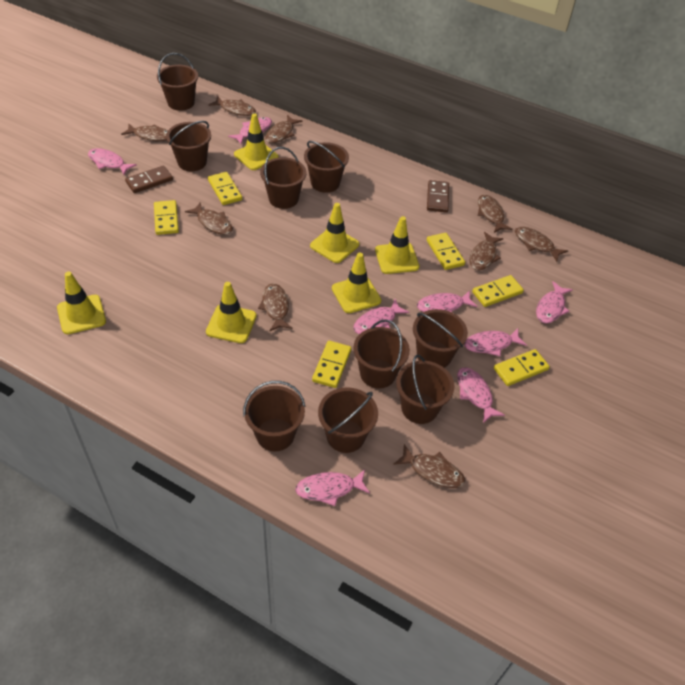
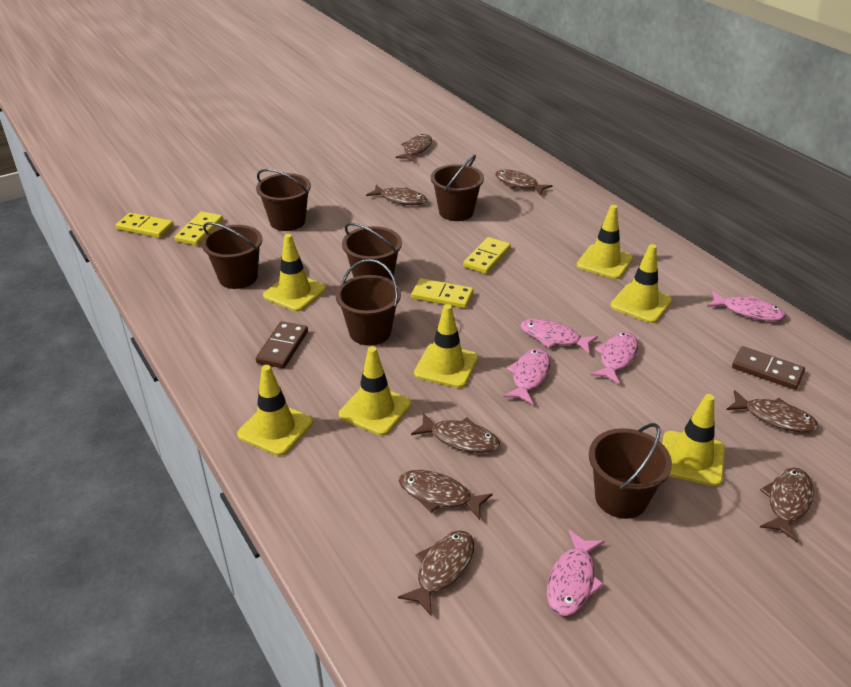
brown bucket: 9 -> 6
brown fish: 9 -> 8
pink fish: 8 -> 5
yellow domino: 6 -> 4
yellow traffic cone: 6 -> 7

